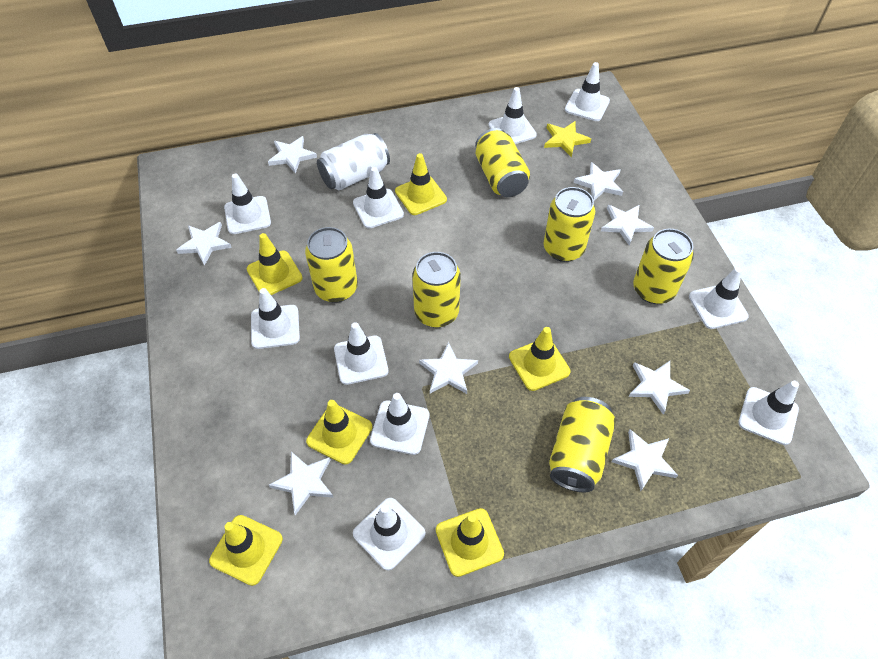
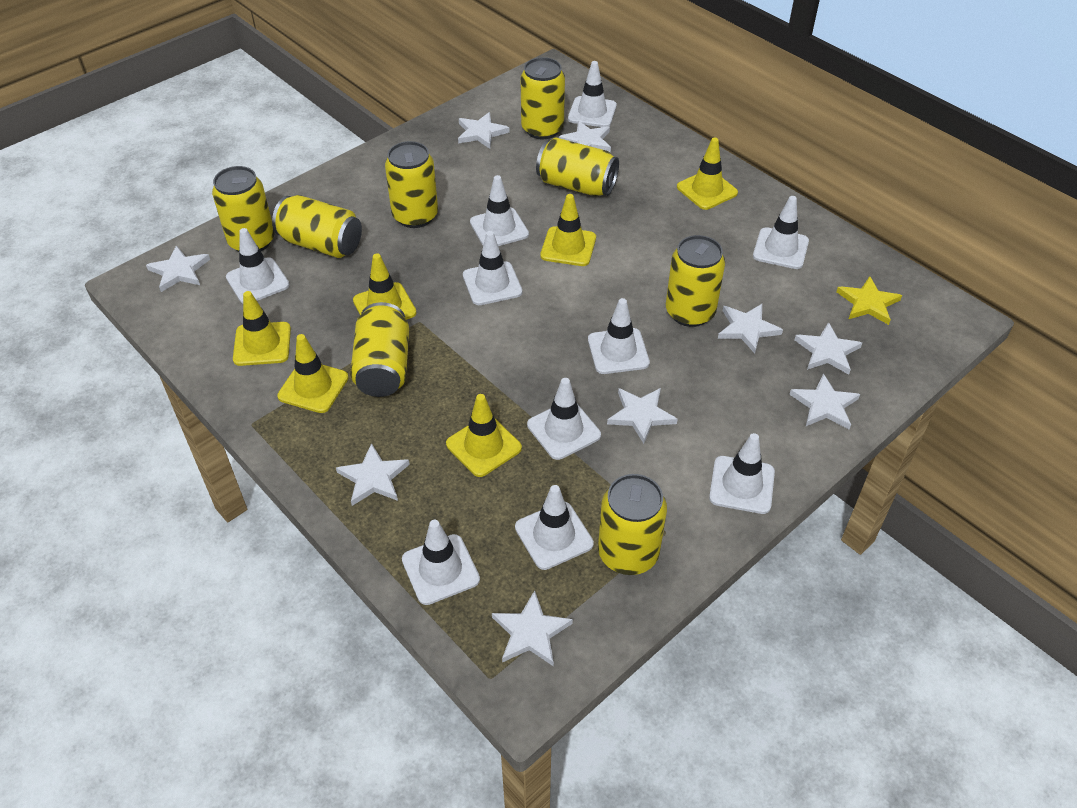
white can: 1 -> 0
white star: 8 -> 9
yellow can: 6 -> 8

